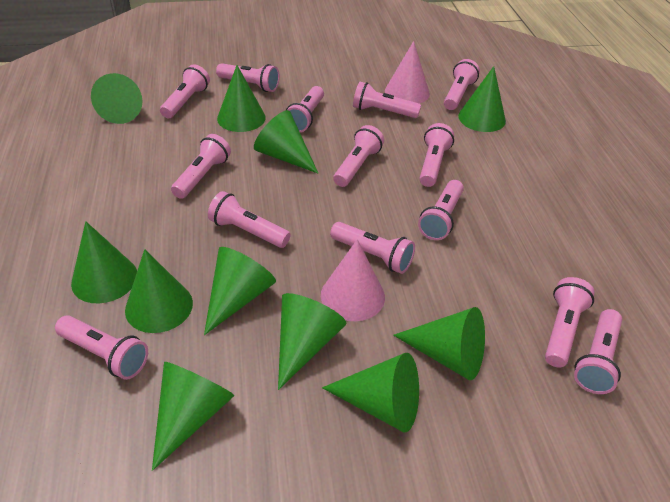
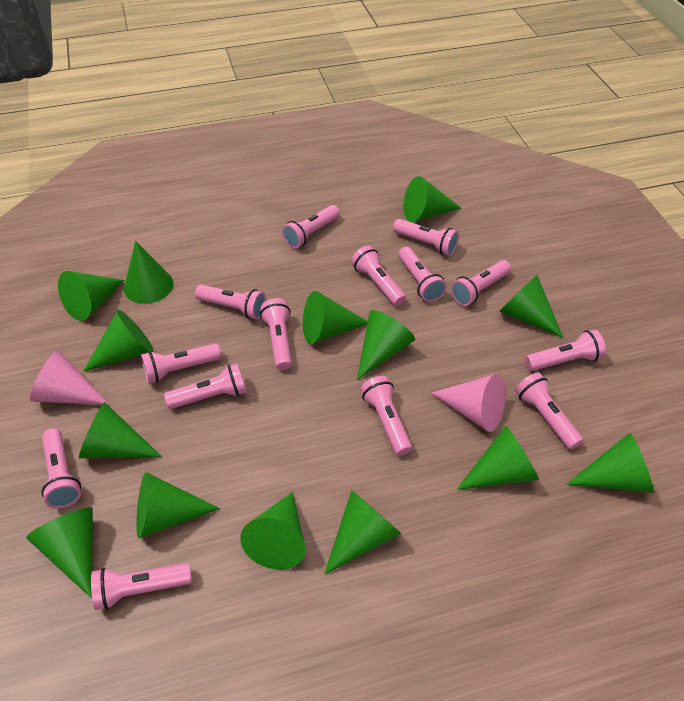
green cone: 11 -> 14

